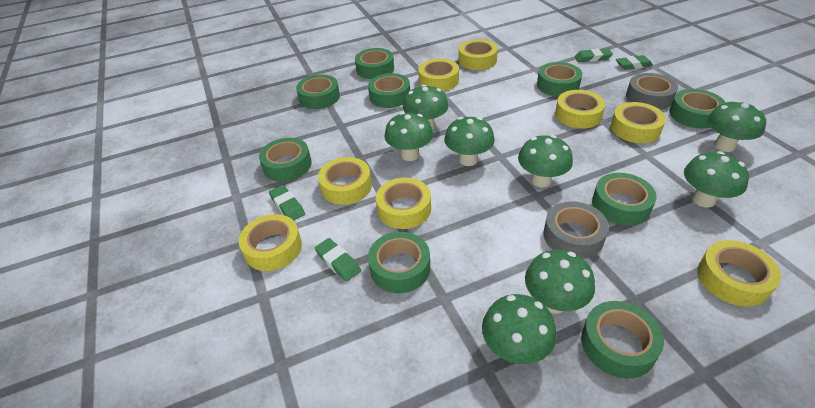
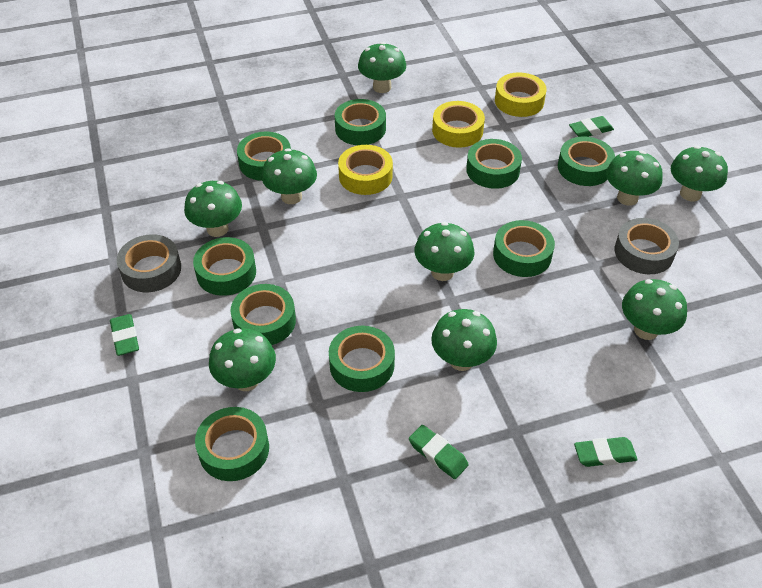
green mushroom: 8 -> 9
yellow tape: 8 -> 3

